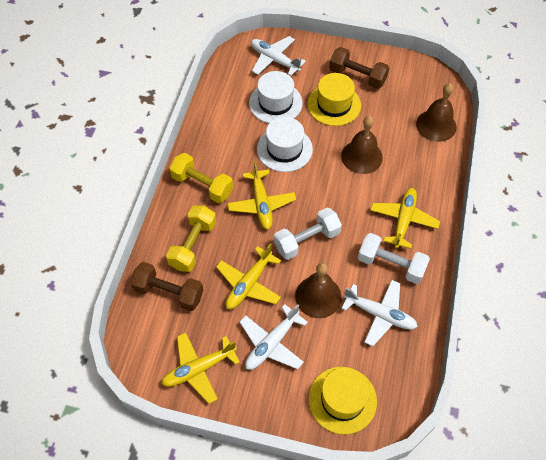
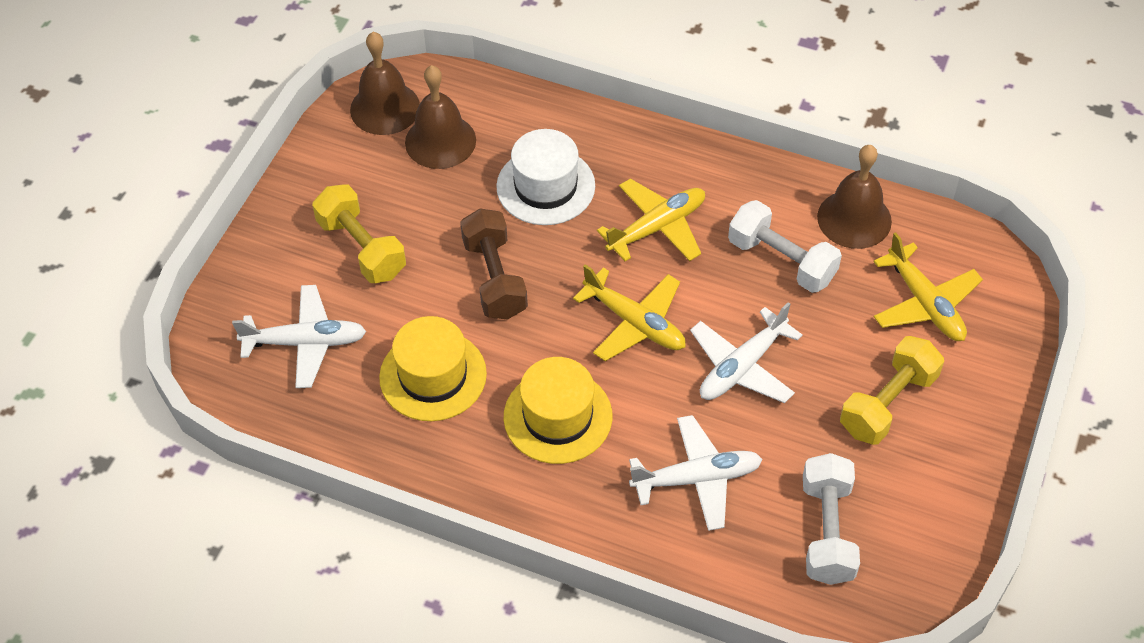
brown dumbbell: 2 -> 1
white hat: 2 -> 1
yellow plane: 4 -> 3

